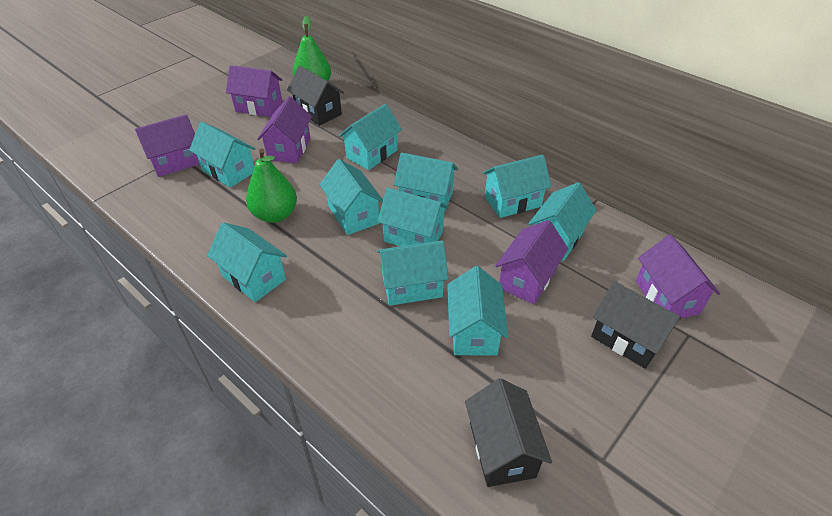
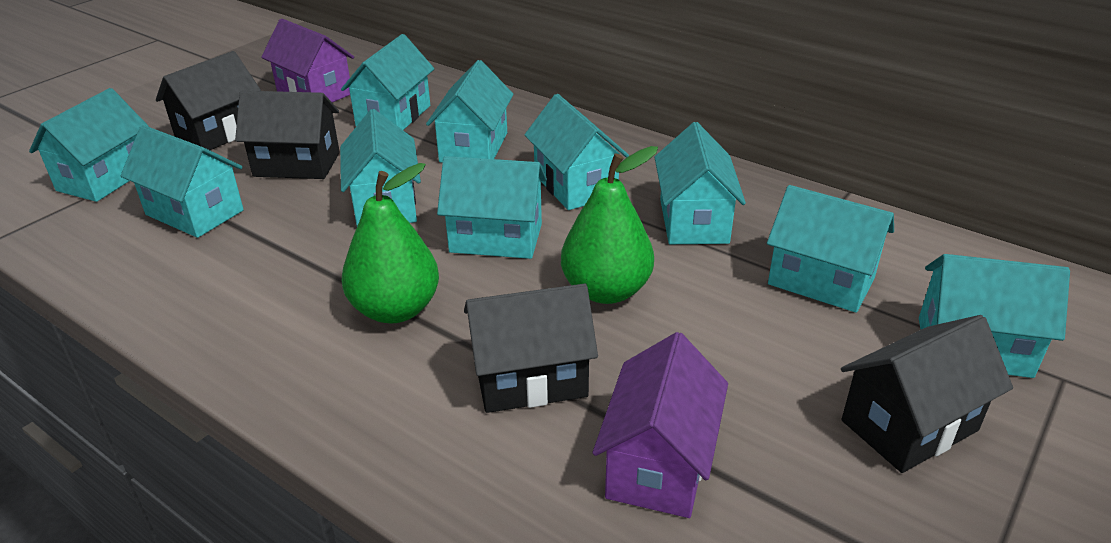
black house: 3 -> 4
purple house: 5 -> 2

